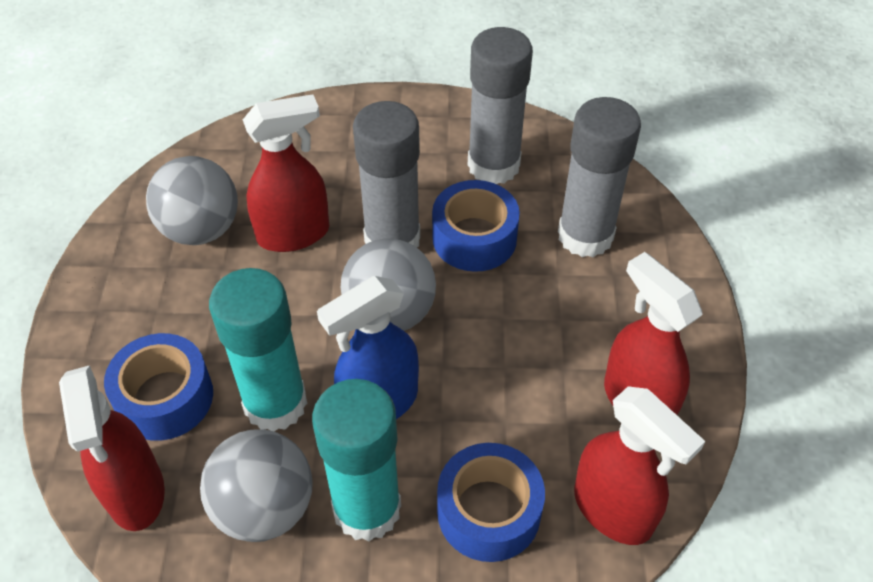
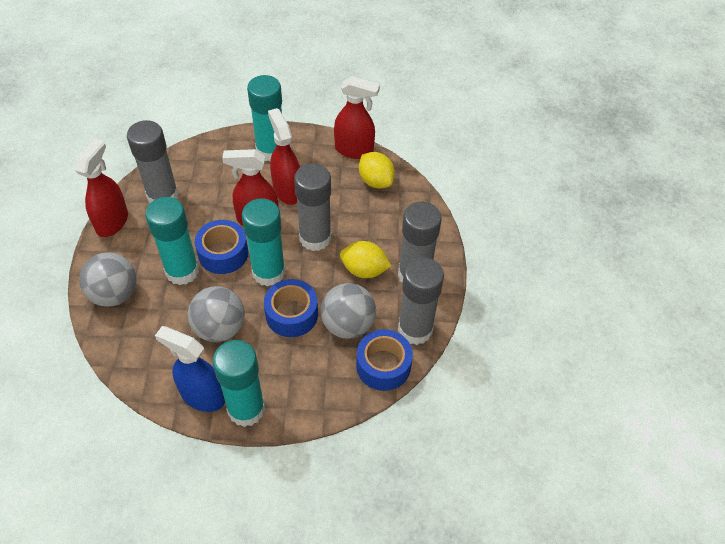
grey glue stick: 3 -> 4
turquoise glue stick: 2 -> 4
yellow lemon: 0 -> 2

